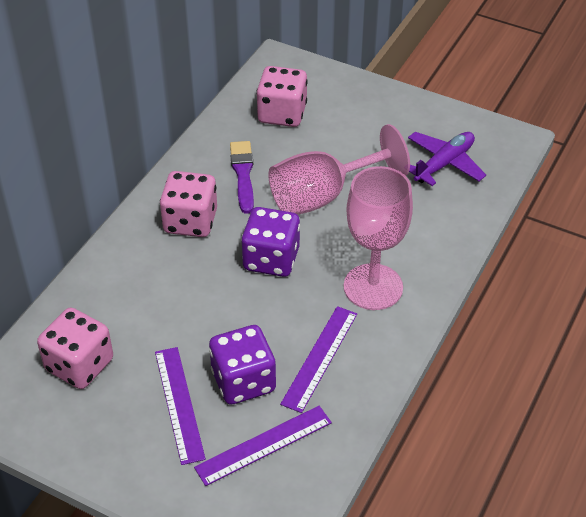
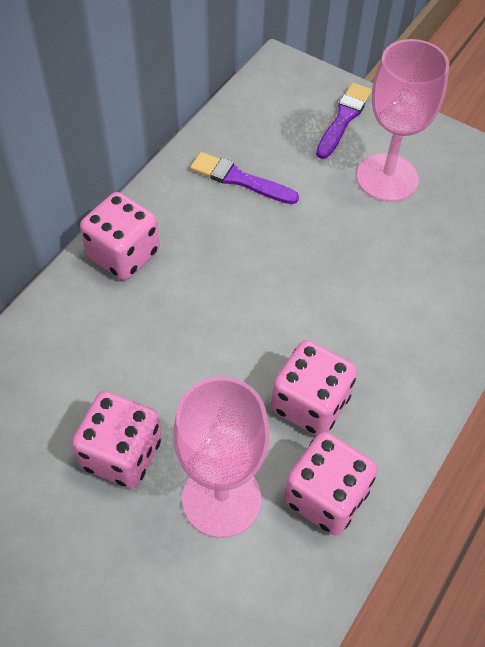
pink dice: 3 -> 4
purple brush: 1 -> 2
purple dice: 2 -> 0
purple plane: 1 -> 0
purple ruler: 3 -> 0

